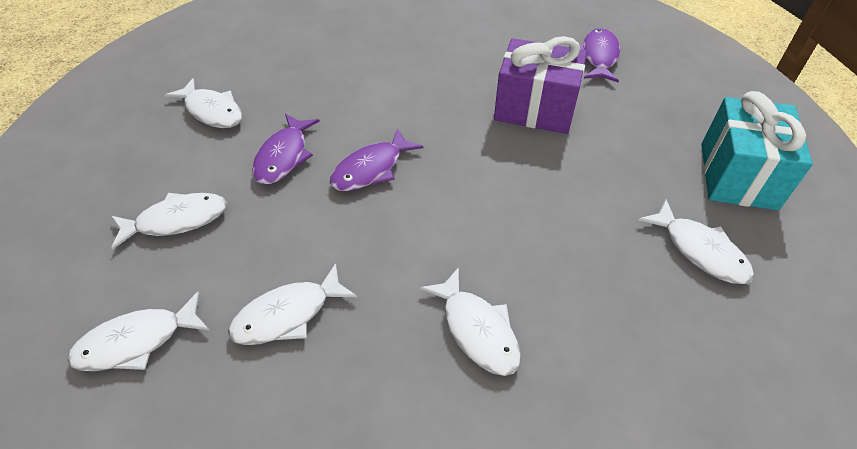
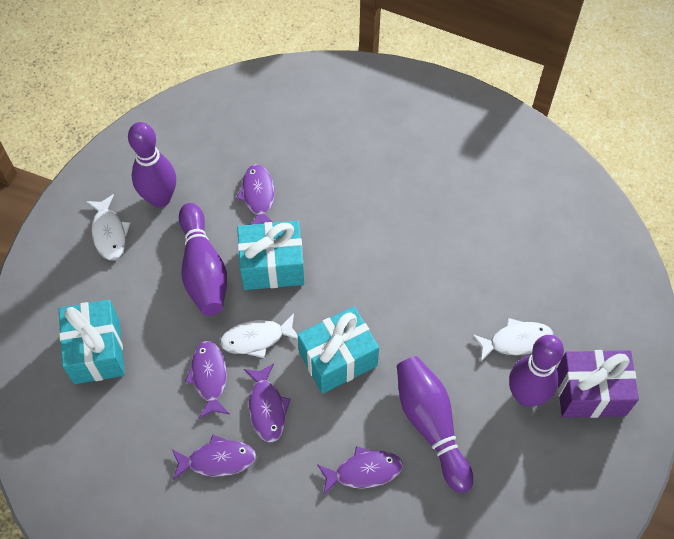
purple bowling pin: 0 -> 4
purple fish: 3 -> 5
turquoise gift: 1 -> 3
white fish: 6 -> 3

